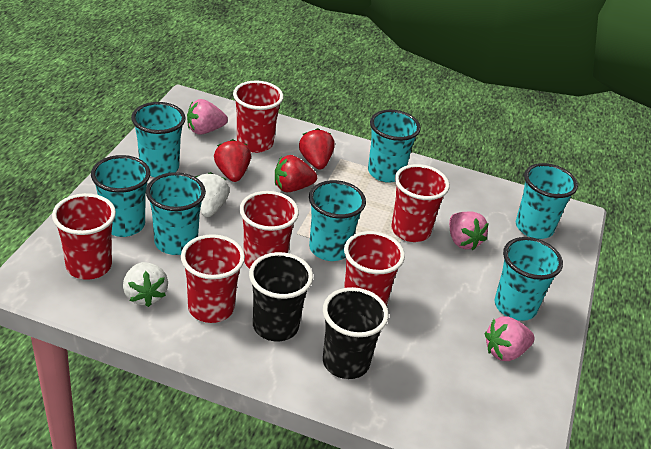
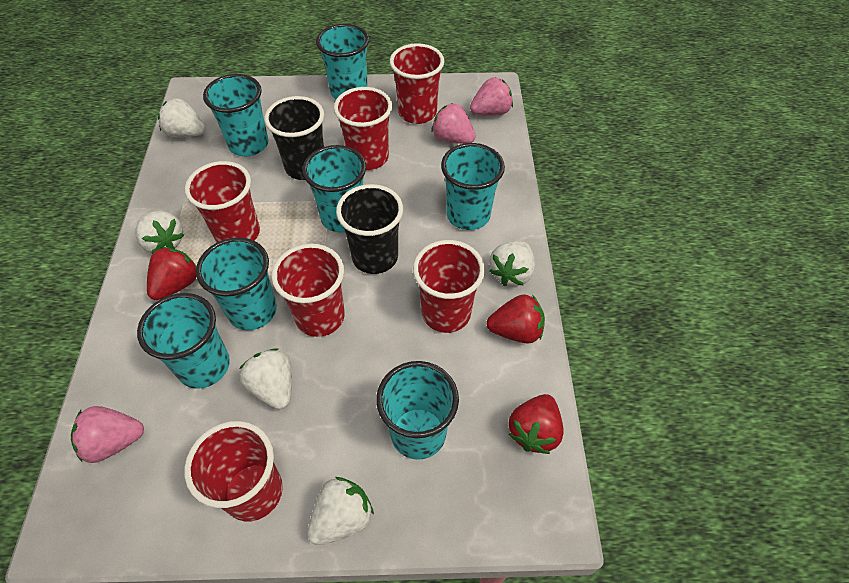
white strawberry: 2 -> 5

